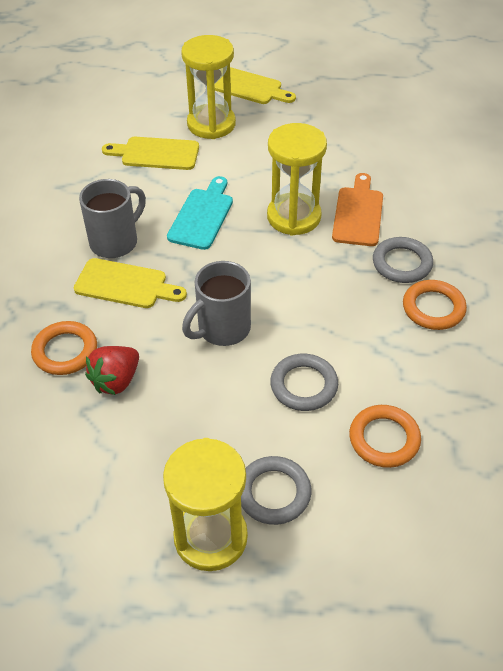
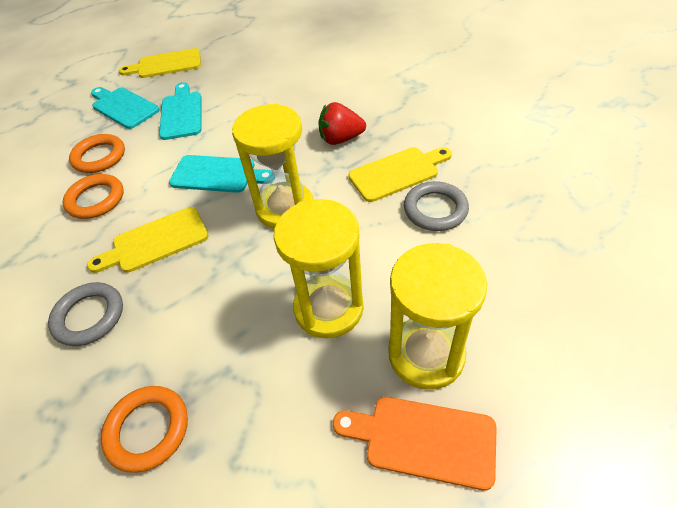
grey mug: 2 -> 0
grey ring: 3 -> 2
turquoise cutting board: 1 -> 3

